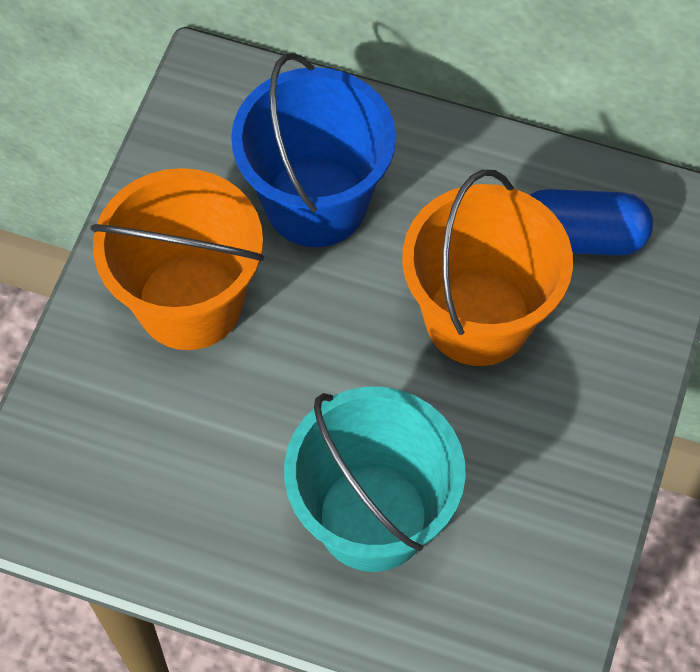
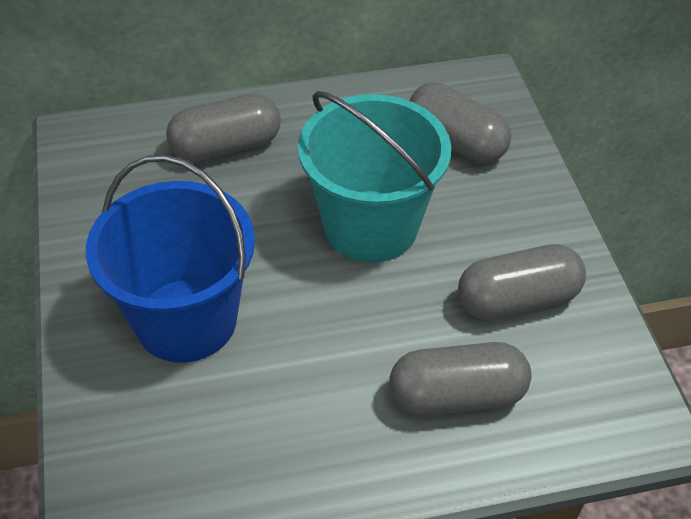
blue capsule: 1 -> 0
grey capsule: 0 -> 4
orange bucket: 2 -> 0

